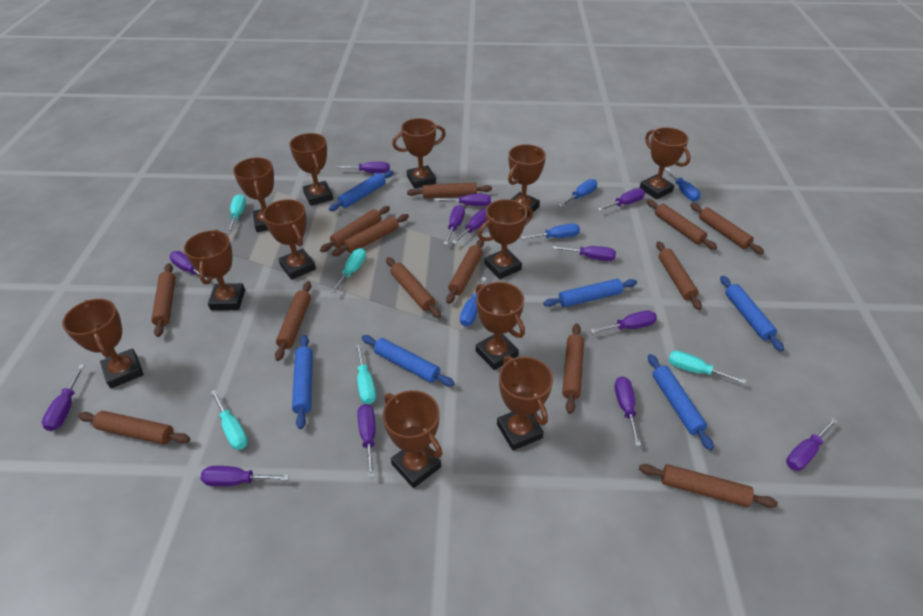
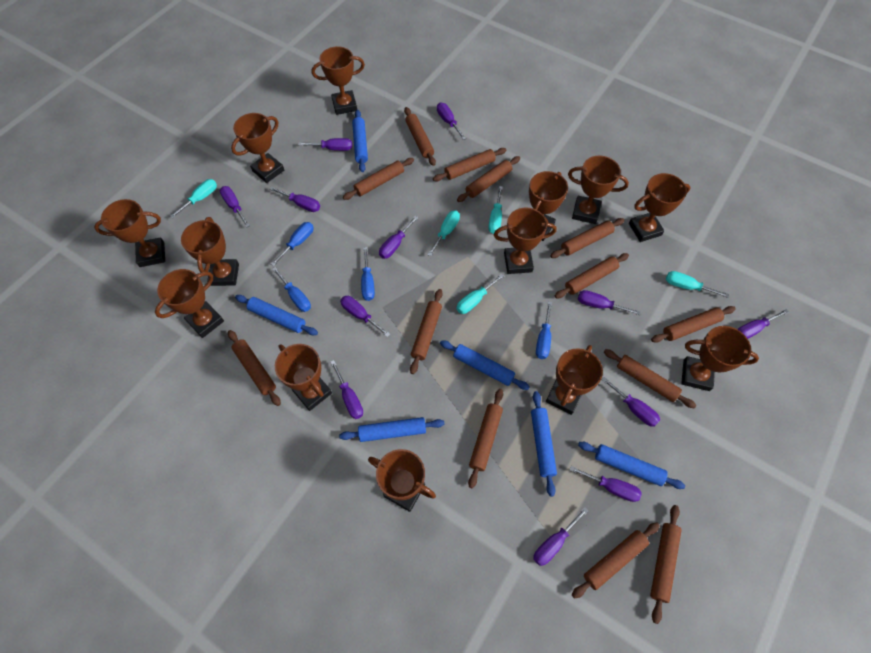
brown trophy: 12 -> 13
purple screwdriver: 13 -> 12

